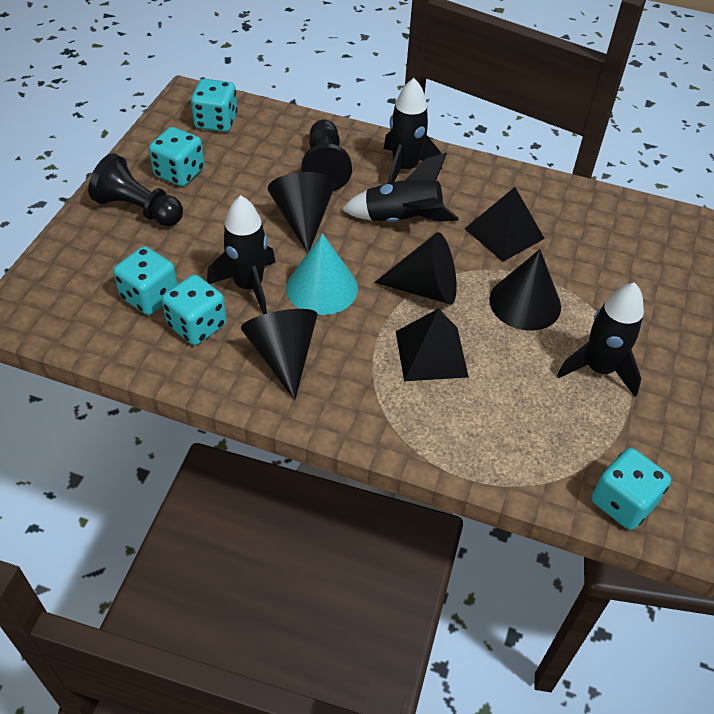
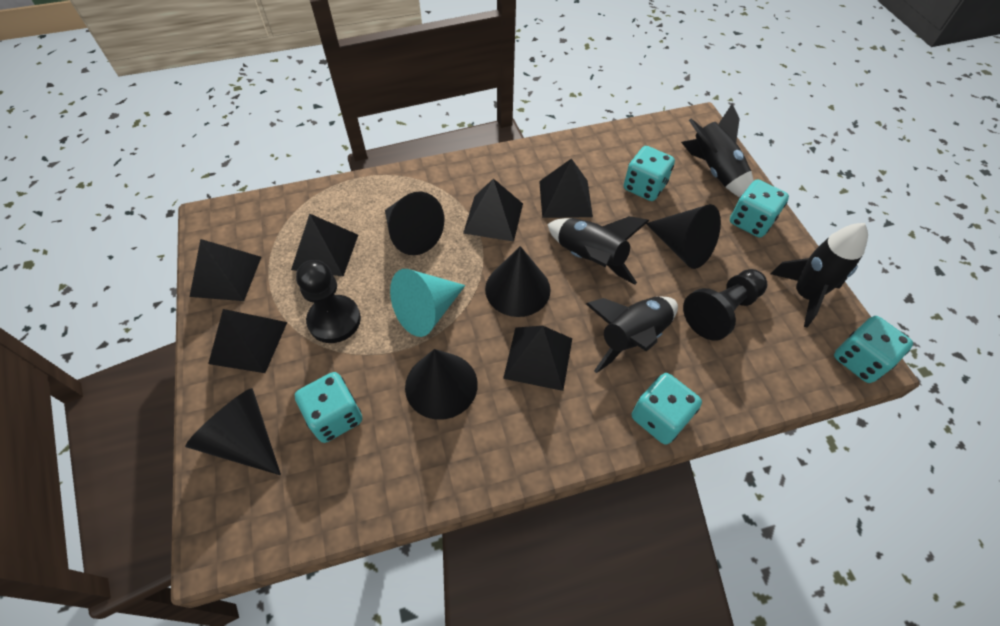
black cone: 4 -> 5
black pyramid: 2 -> 6

